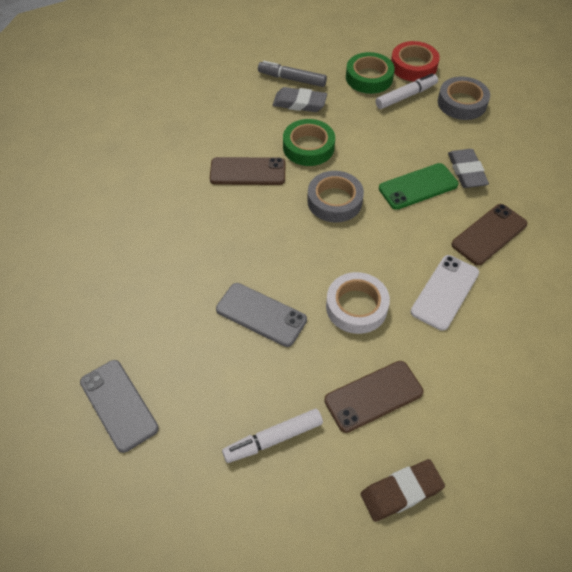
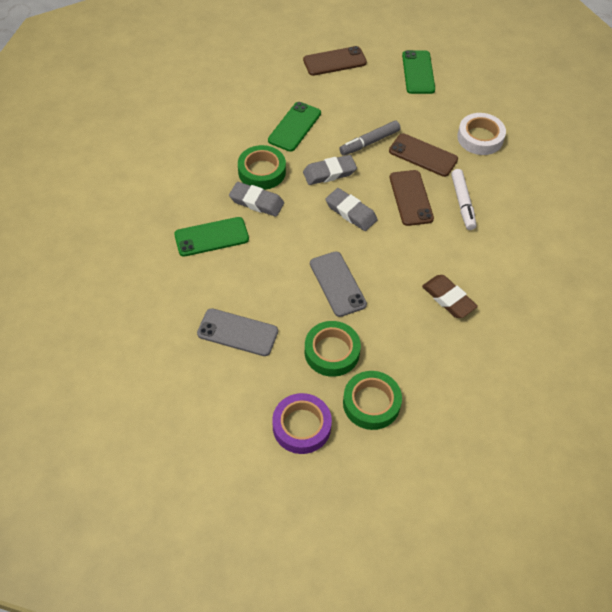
green phone: 1 -> 3
green tape: 2 -> 3
grey eraser: 2 -> 3
grey tape: 2 -> 0
purple tape: 0 -> 1
red tape: 1 -> 0
white marker: 2 -> 1
white phone: 1 -> 0

